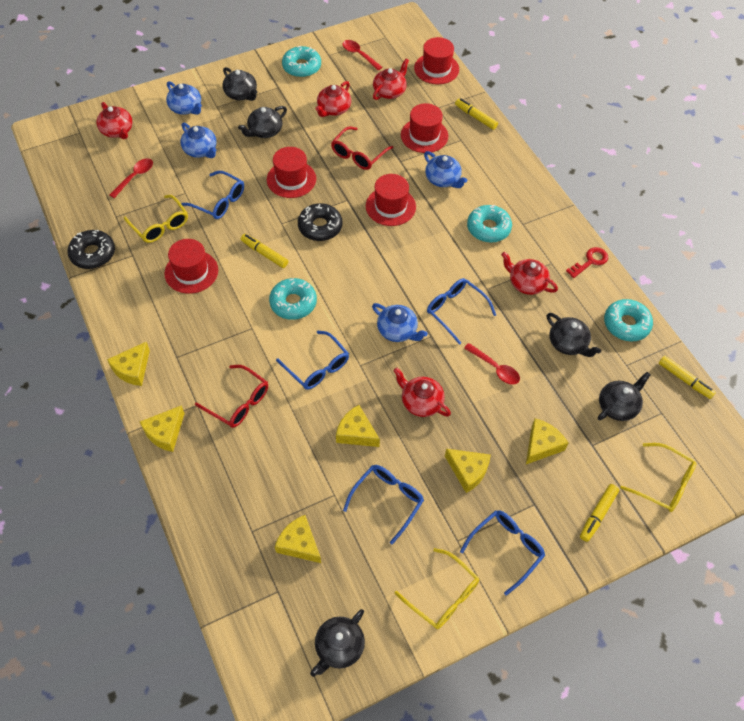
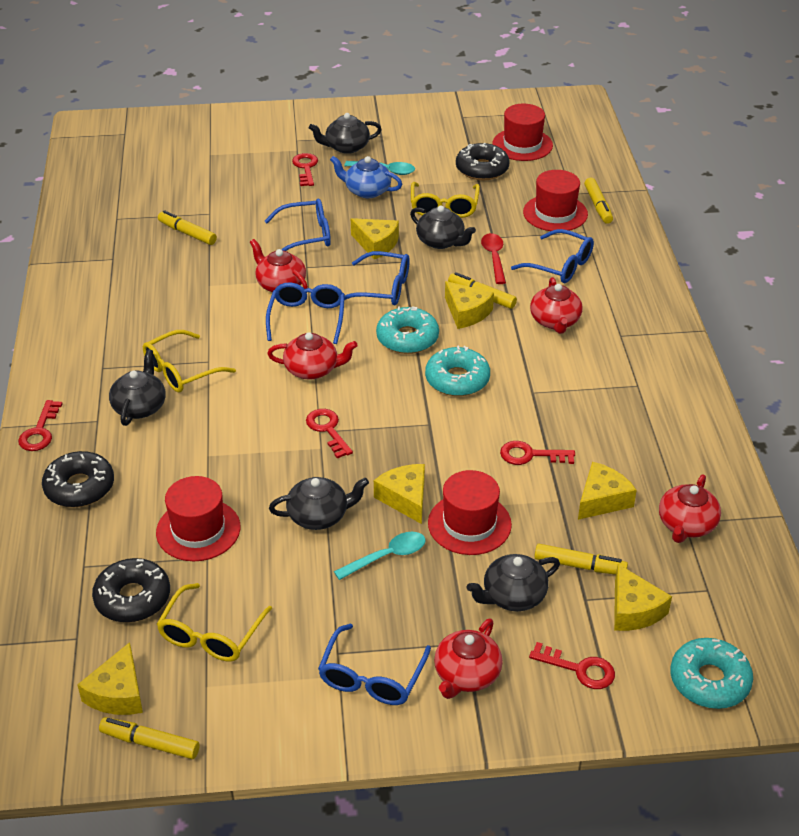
black donut: 2 -> 3
blue teapot: 4 -> 1
red glasses: 2 -> 0
red hat: 5 -> 4
red key: 1 -> 5
red spoon: 3 -> 1
turquoise donut: 4 -> 3
turquoise spoon: 0 -> 2
yellow marker: 4 -> 5

